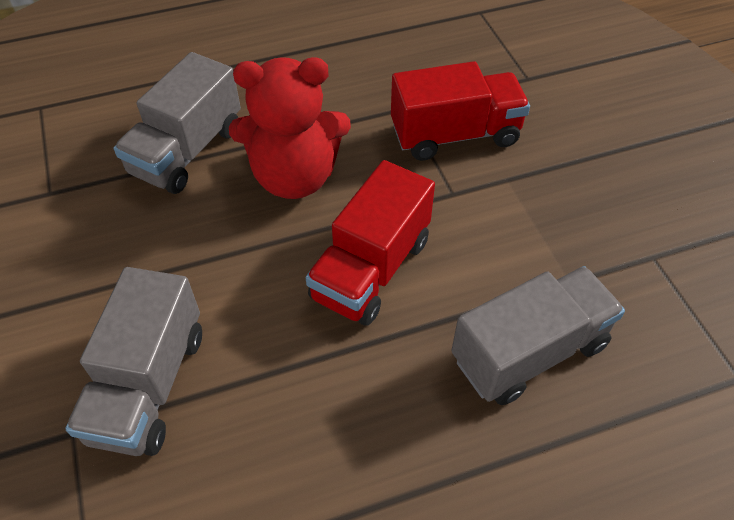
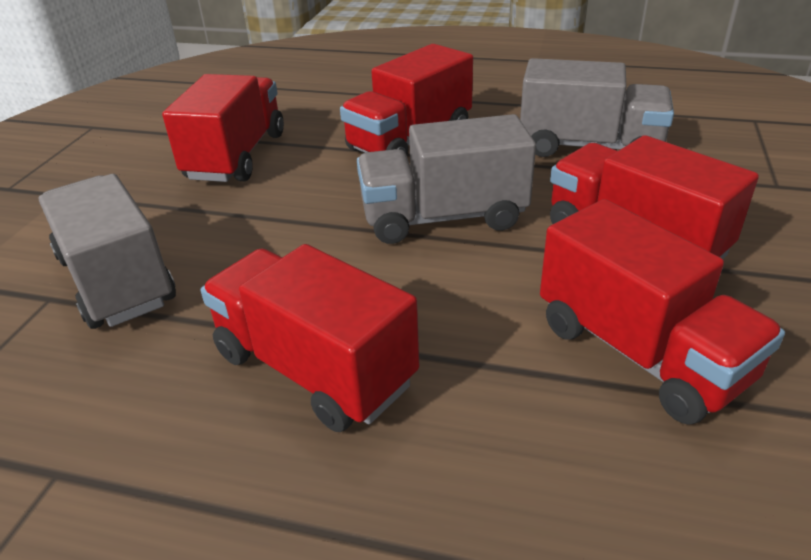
red teddy bear: 1 -> 0
red truck: 2 -> 5

